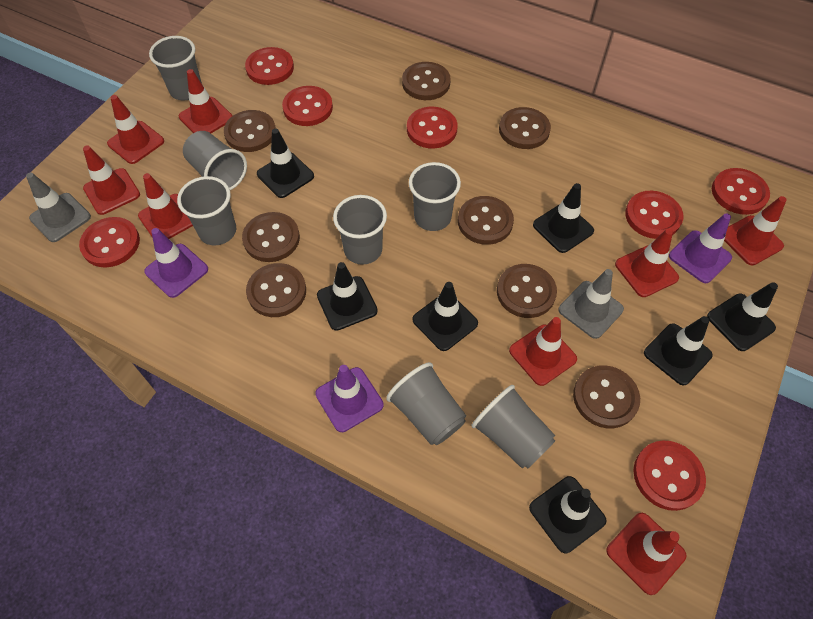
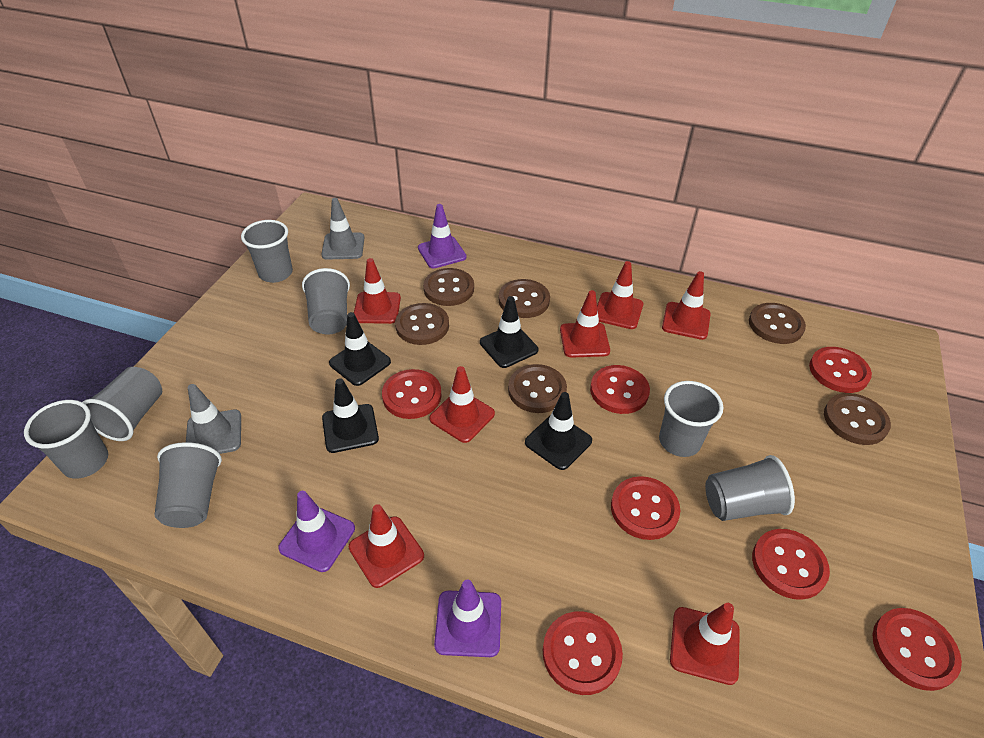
black traffic cone: 7 -> 4
brown button: 8 -> 6
red traffic cone: 8 -> 7

